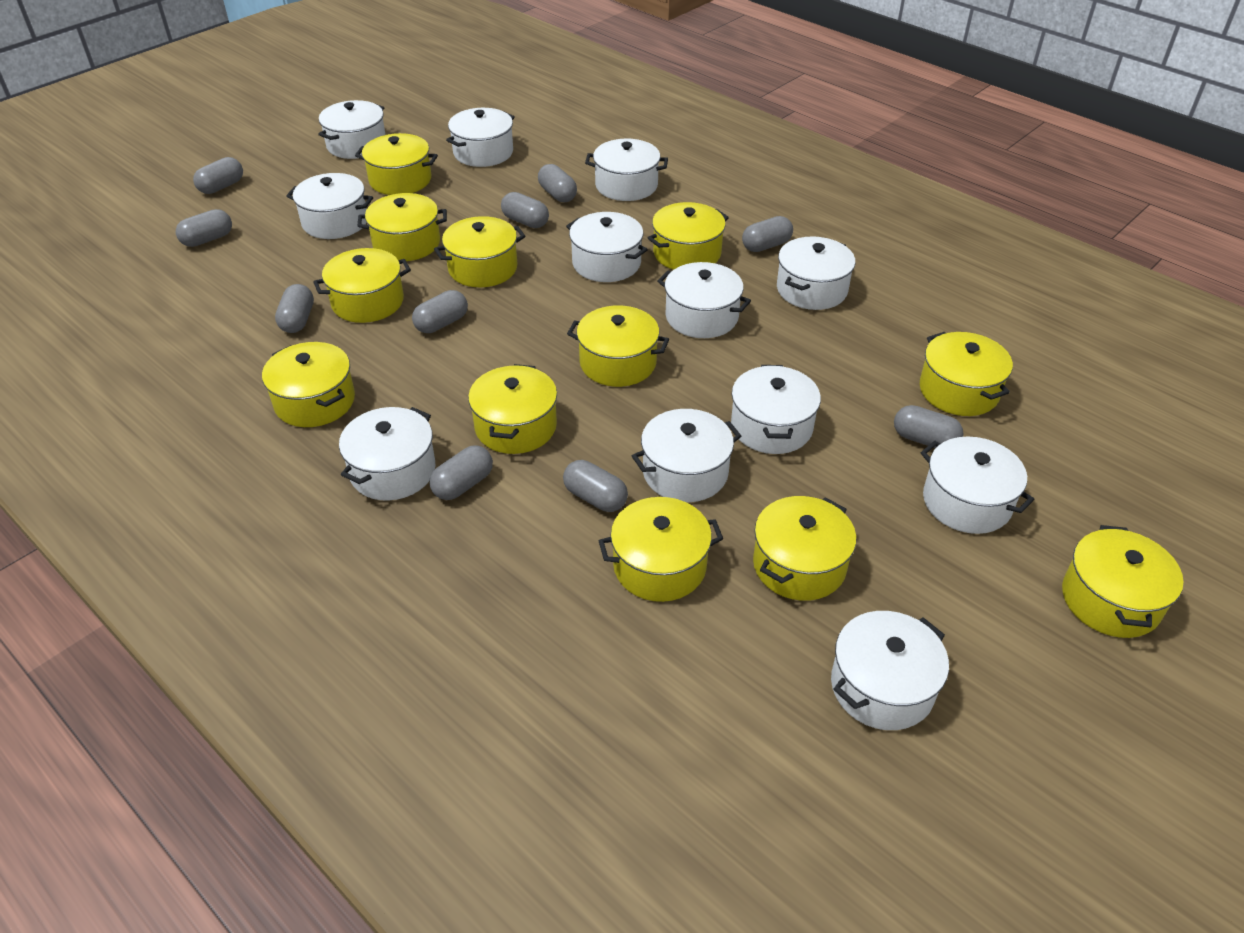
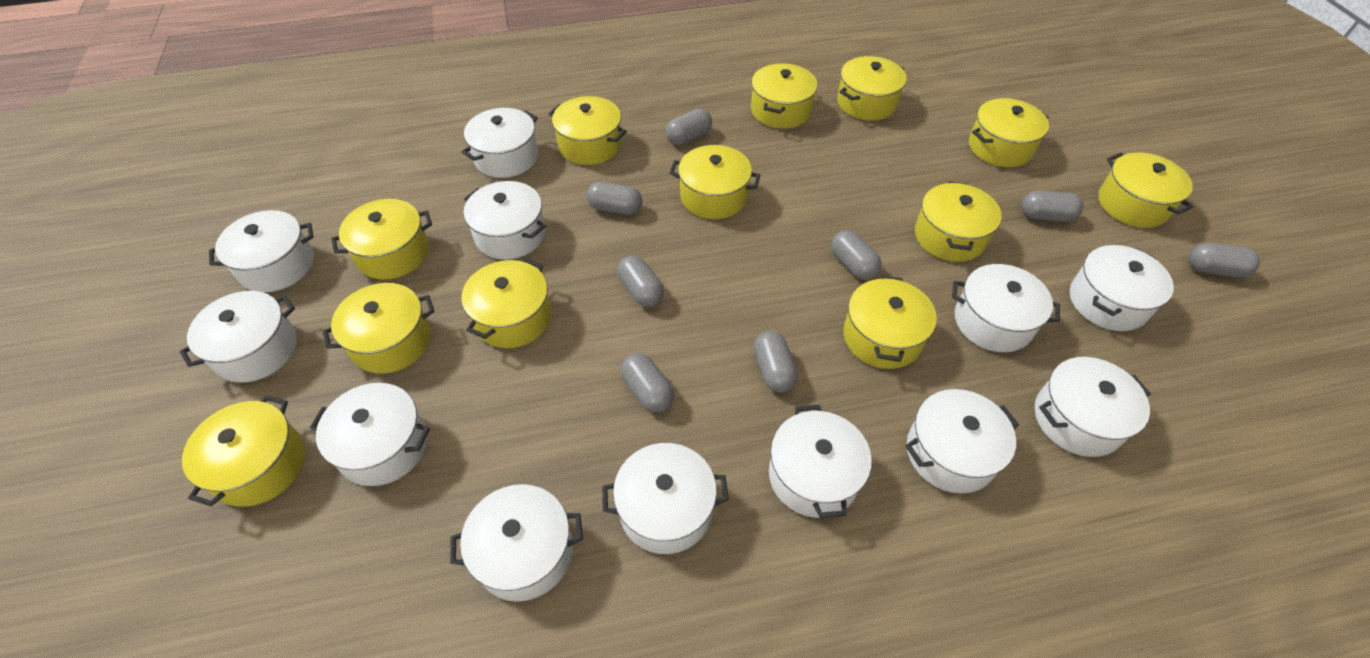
grey capsule: 10 -> 8

